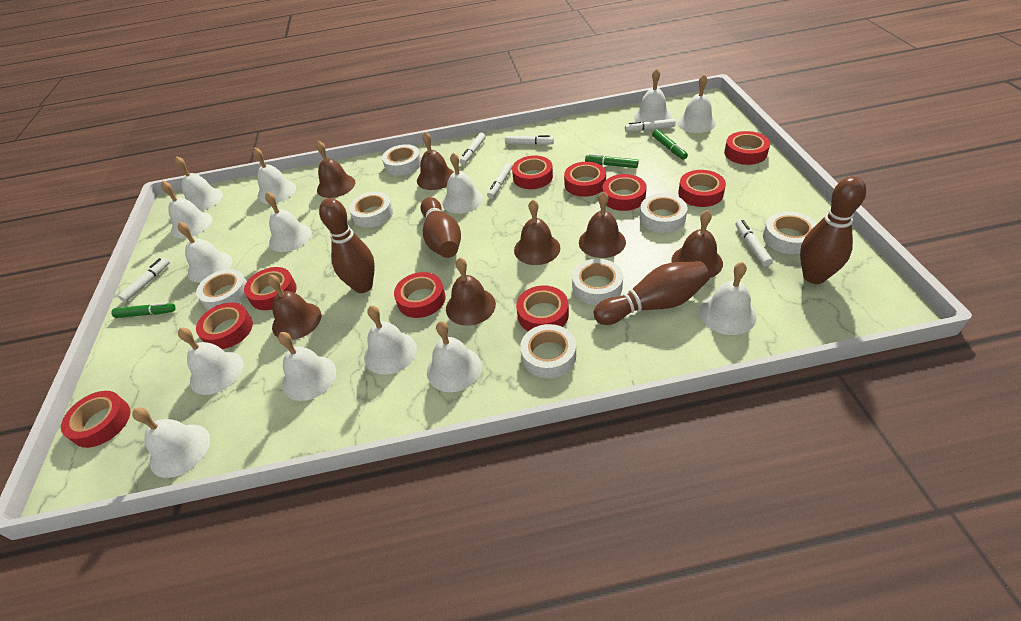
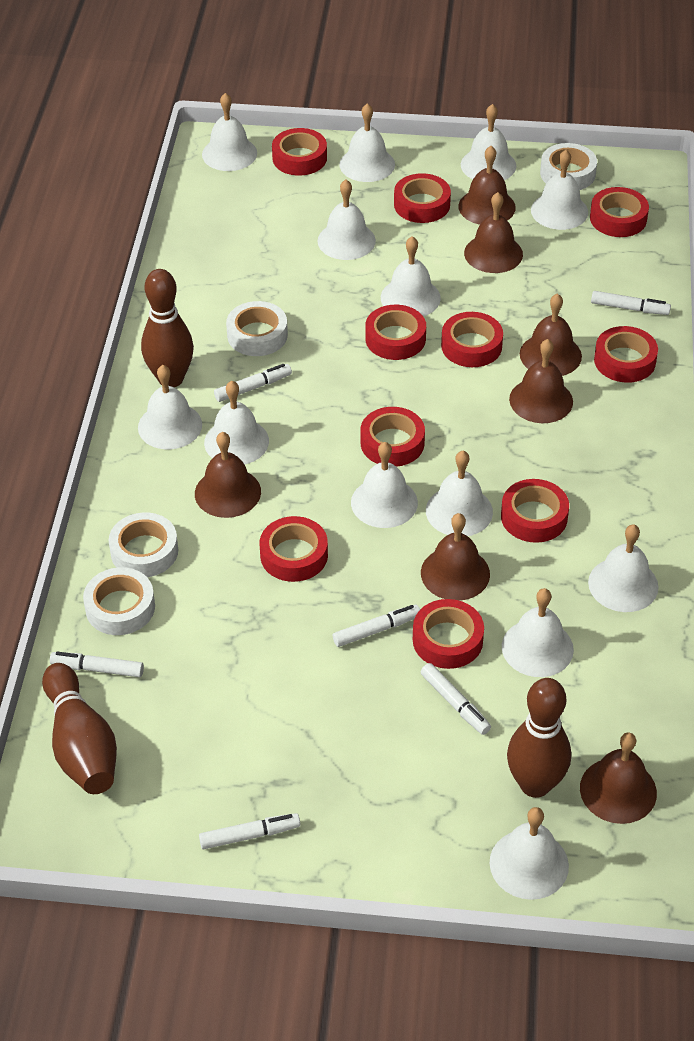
brown bowling pin: 4 -> 3
green marker: 3 -> 0
white bell: 14 -> 13
white tape: 7 -> 4

